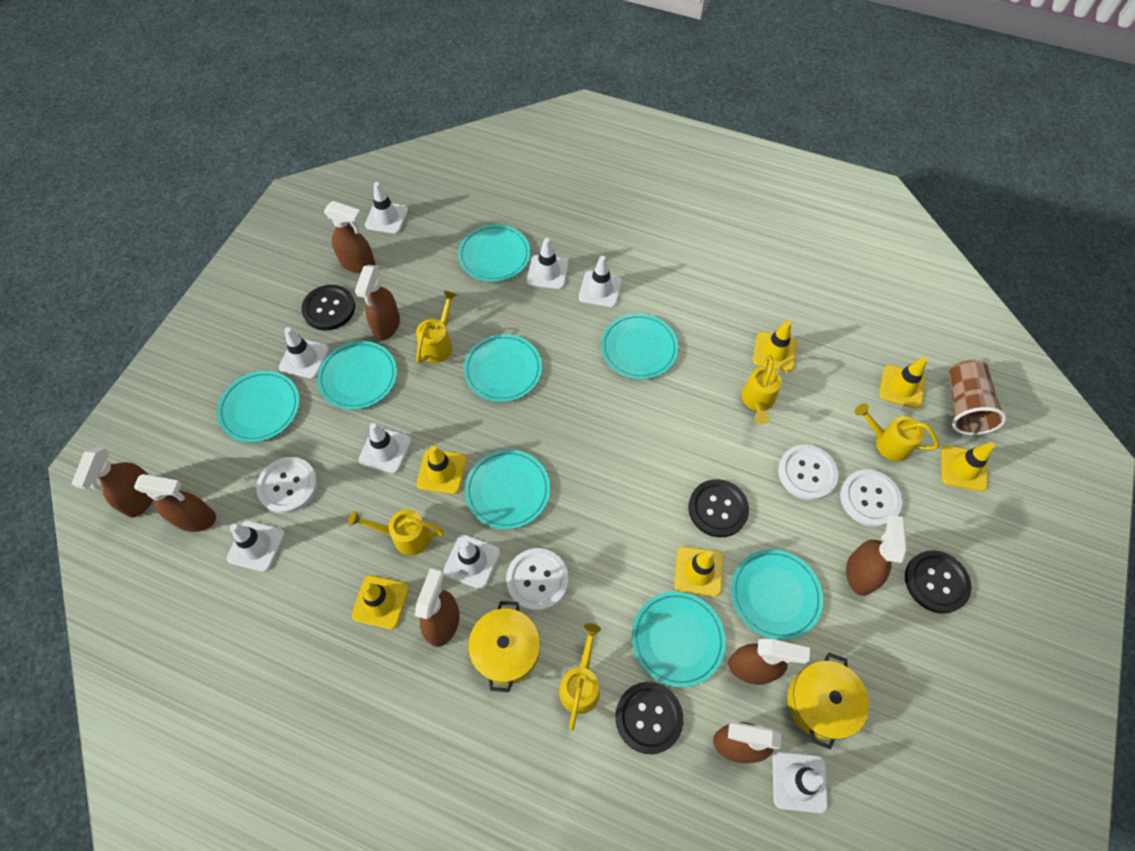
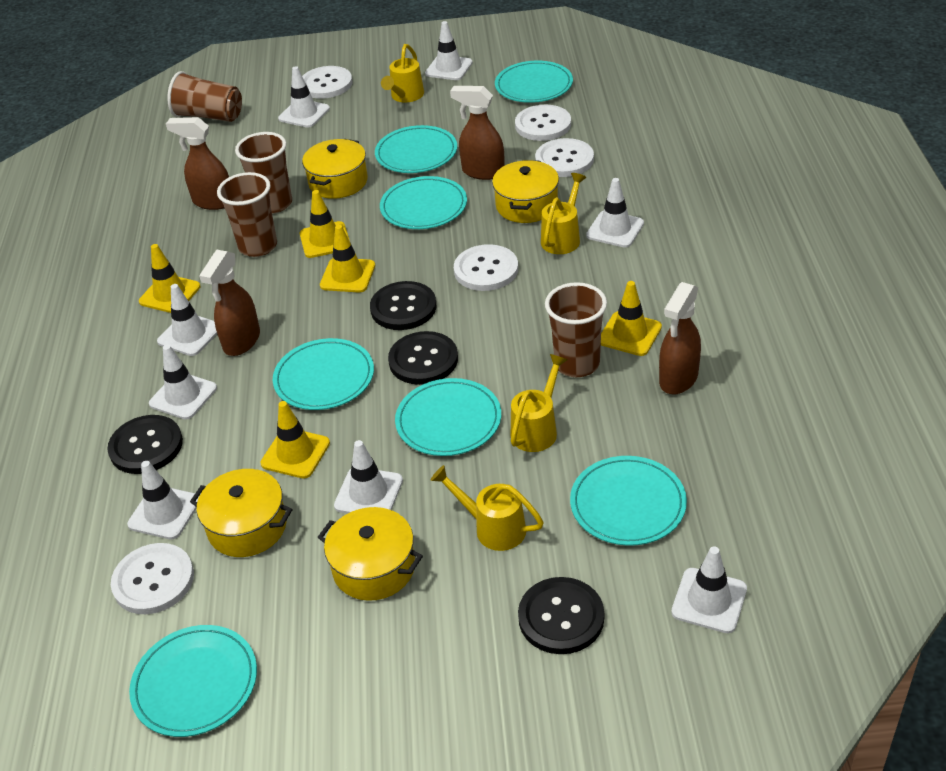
brown cup: 1 -> 4
brown spray bottle: 8 -> 4
turquoise plate: 8 -> 7
white button: 4 -> 5
yellow pot: 2 -> 4
yellow traffic cone: 6 -> 5
yellow watering can: 5 -> 4

